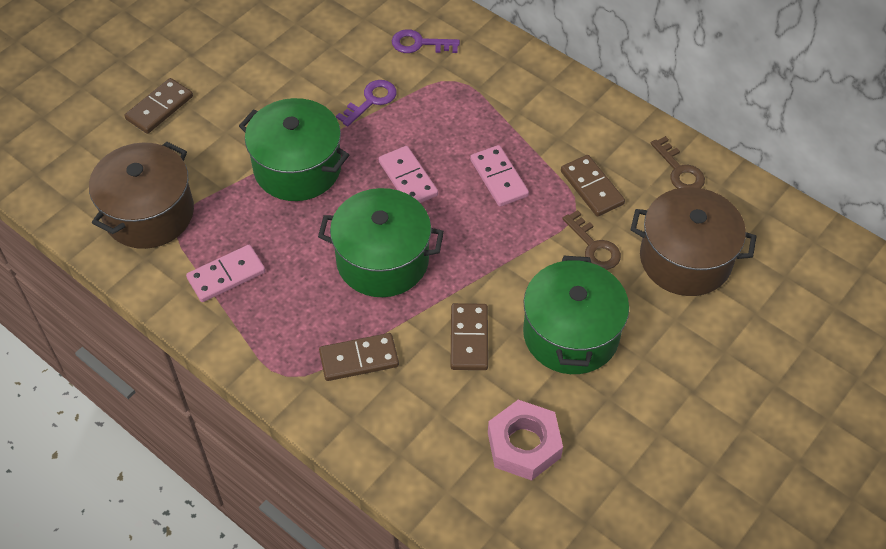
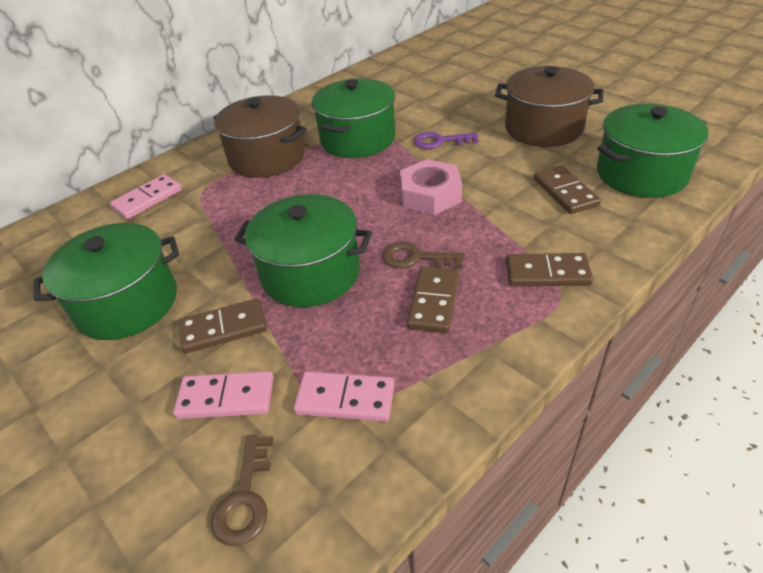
green pot: 3 -> 4
purple key: 2 -> 1

